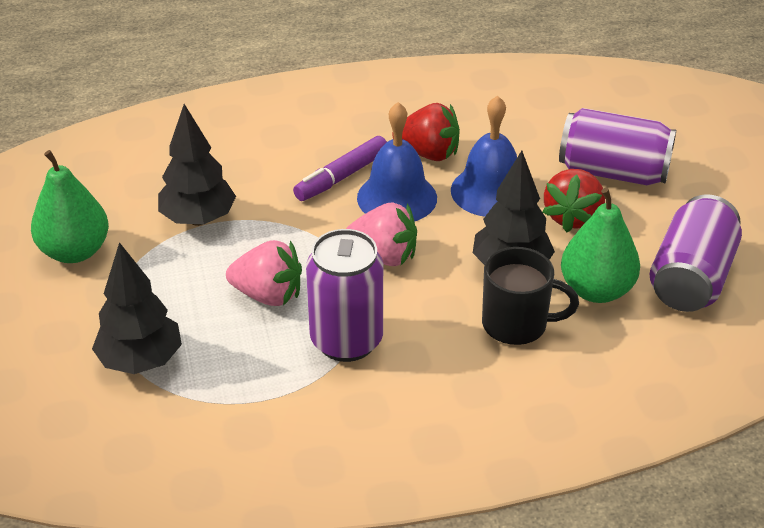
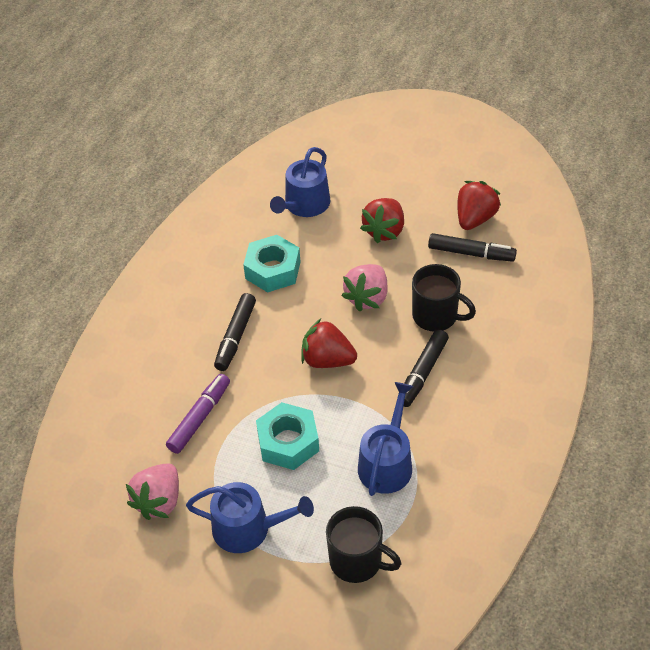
black marker: 0 -> 3
black mug: 1 -> 2
black tree: 3 -> 0
blue bell: 2 -> 0
blue watering can: 0 -> 3
green pear: 2 -> 0
purple can: 3 -> 0
red strawberry: 2 -> 3
turquoise nut: 0 -> 2

